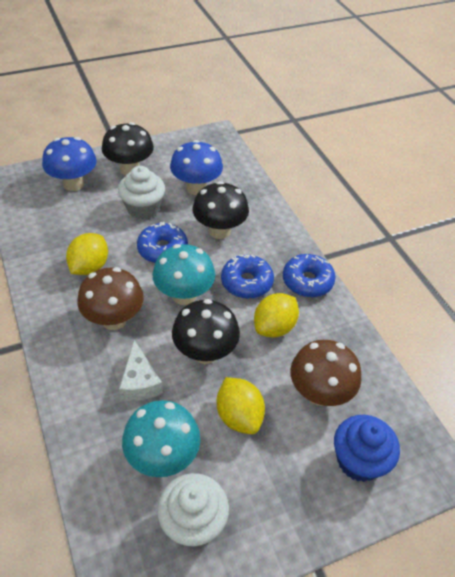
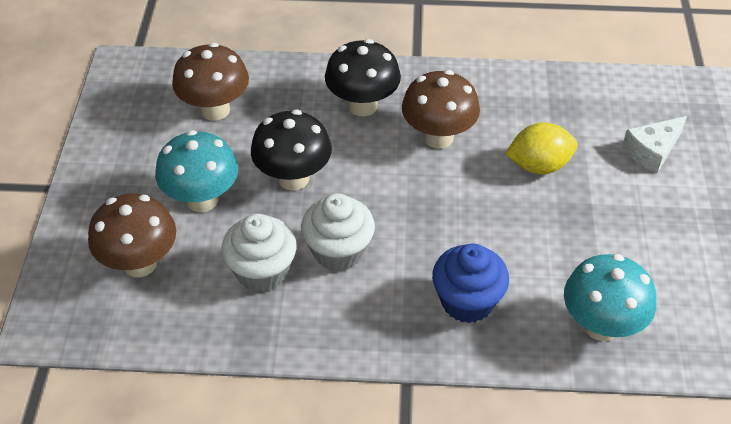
black mushroom: 3 -> 2
blue donut: 3 -> 0
blue mushroom: 2 -> 0
brown mushroom: 2 -> 3
yellow lemon: 3 -> 1

